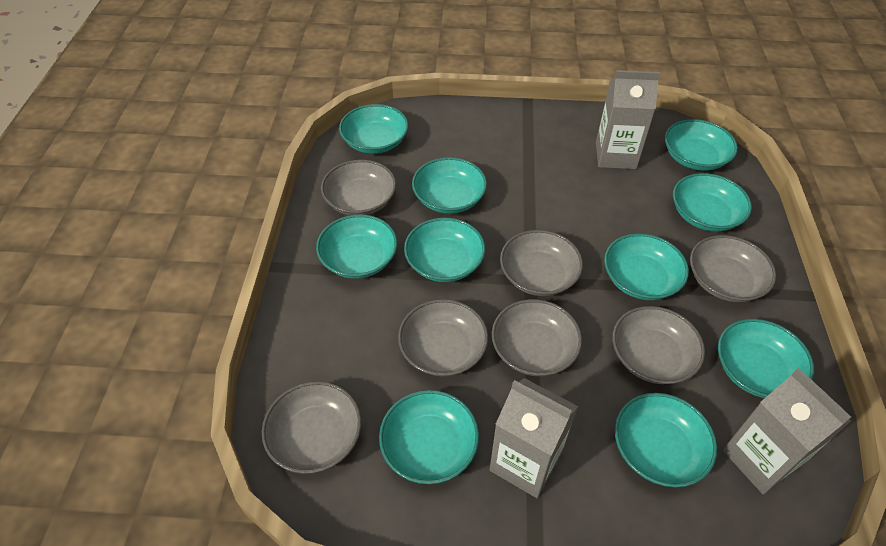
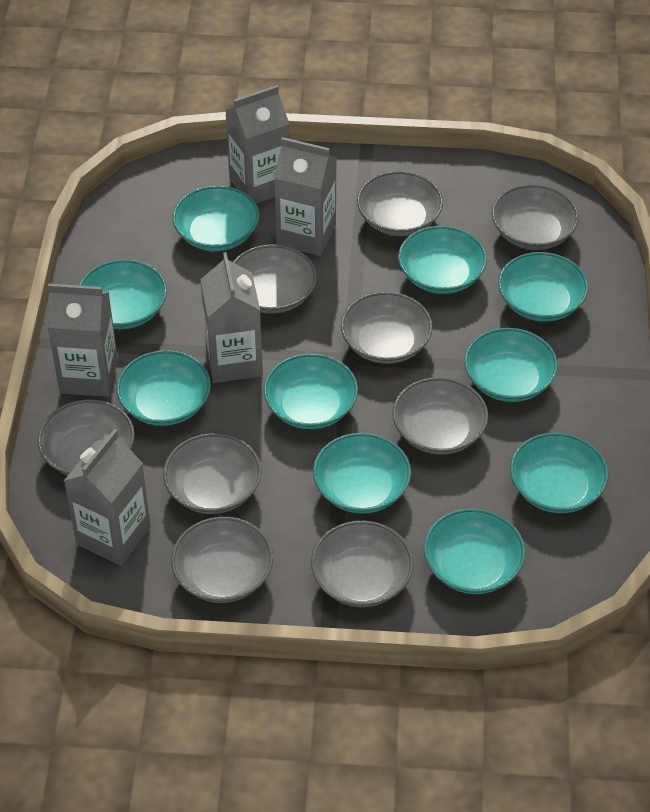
grey bowl: 7 -> 9
grey carton: 3 -> 5

